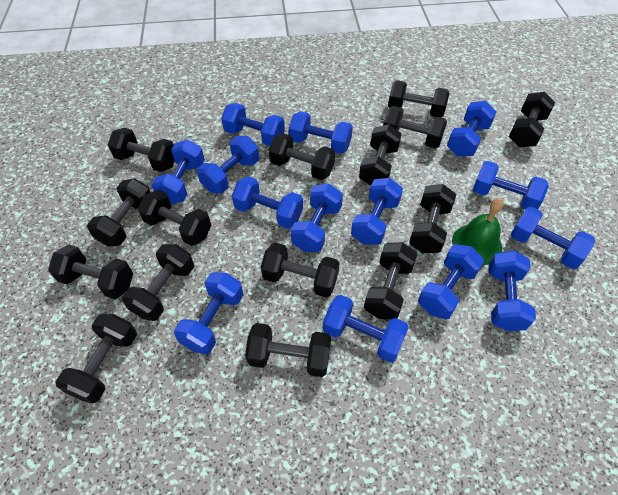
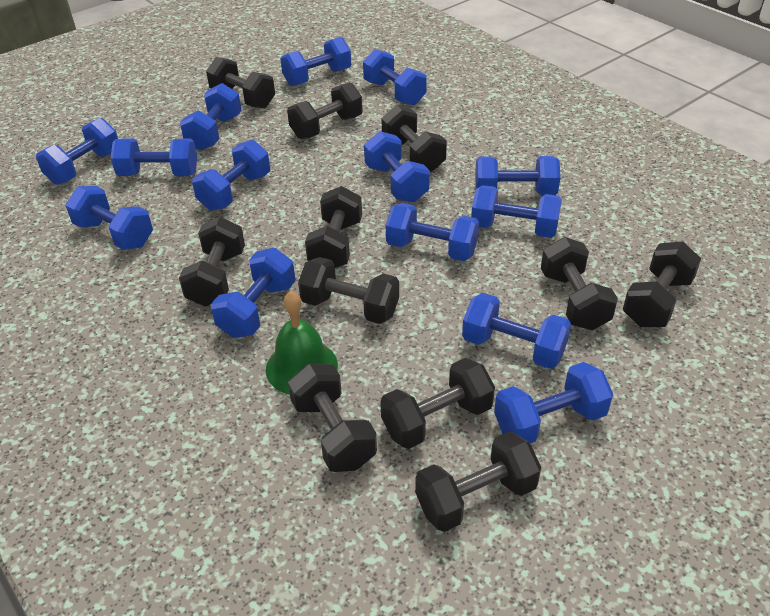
black dumbbell: 15 -> 11

